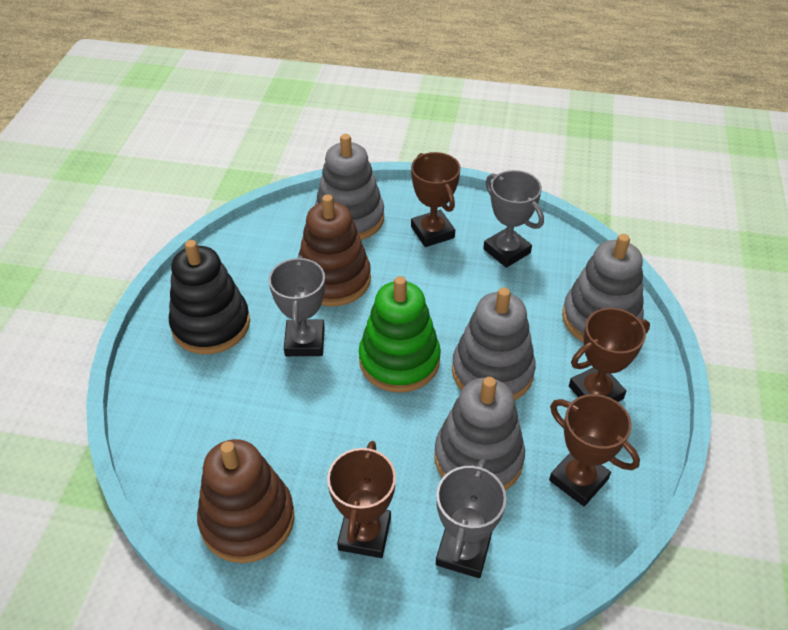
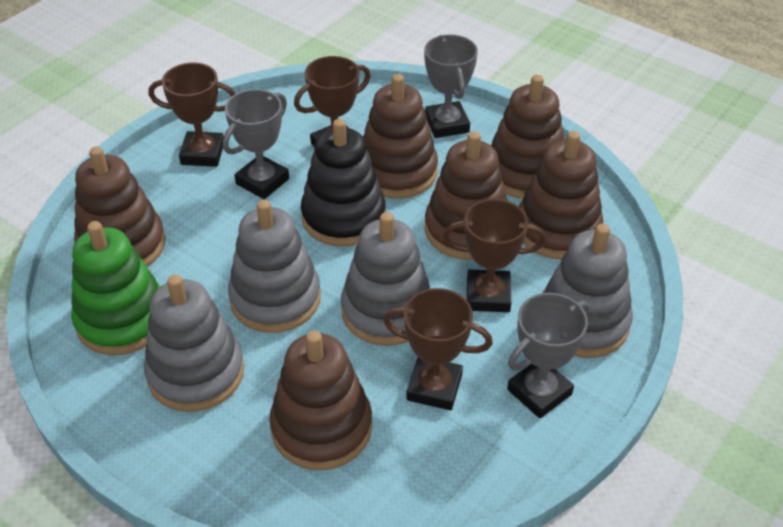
brown stacking toy: 2 -> 6

